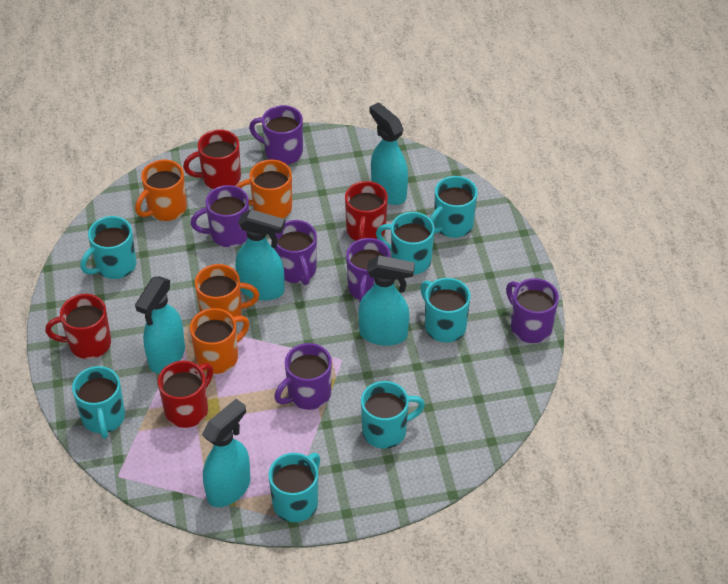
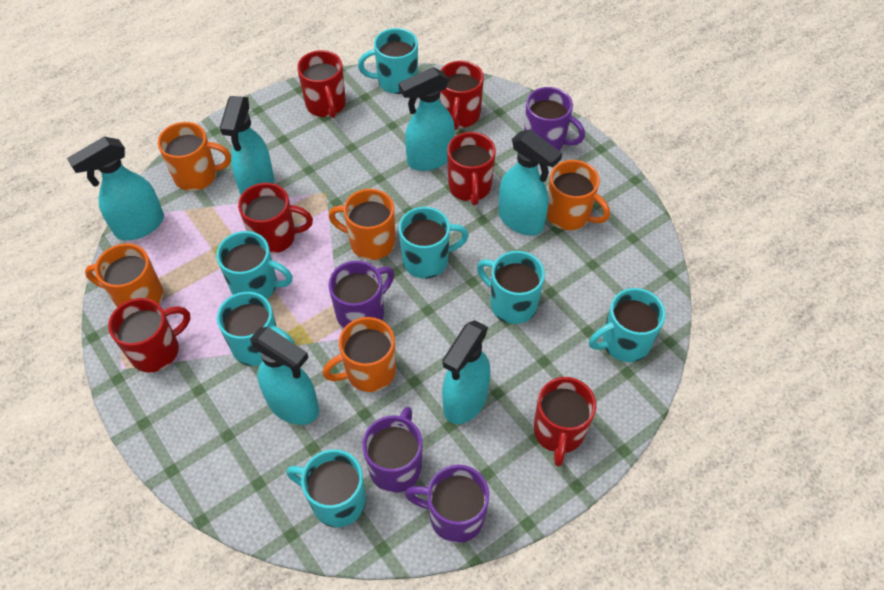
orange mug: 4 -> 5
purple mug: 6 -> 4
red mug: 4 -> 6
turquoise spray bottle: 5 -> 6

